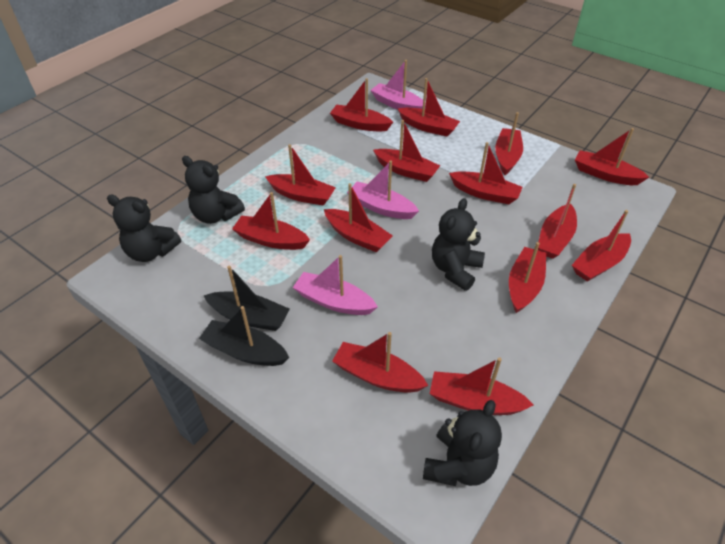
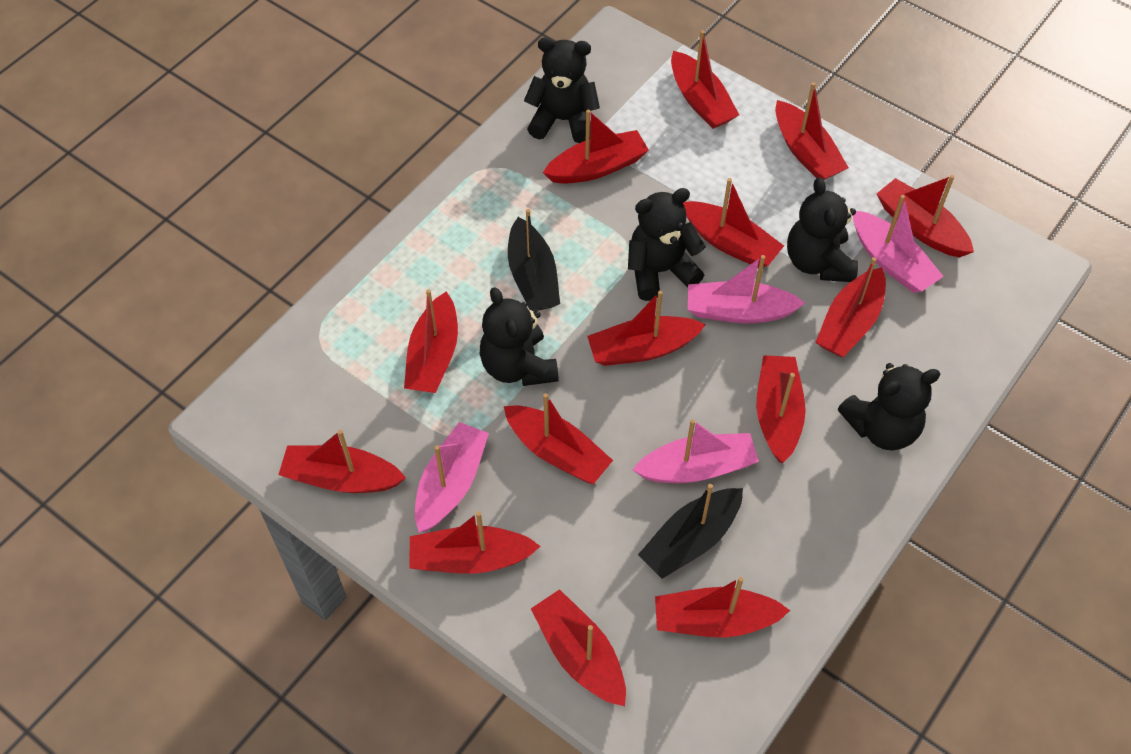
black teddy bear: 4 -> 5
pink boat: 3 -> 4

